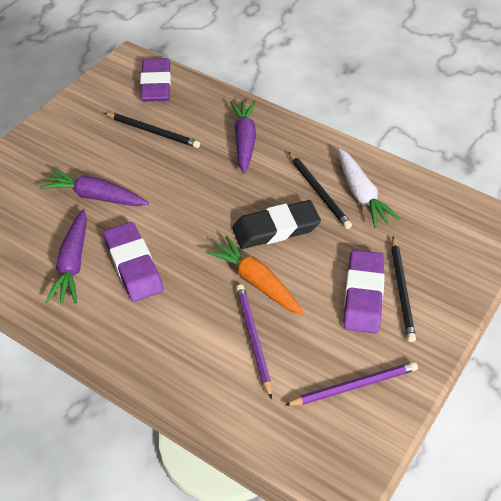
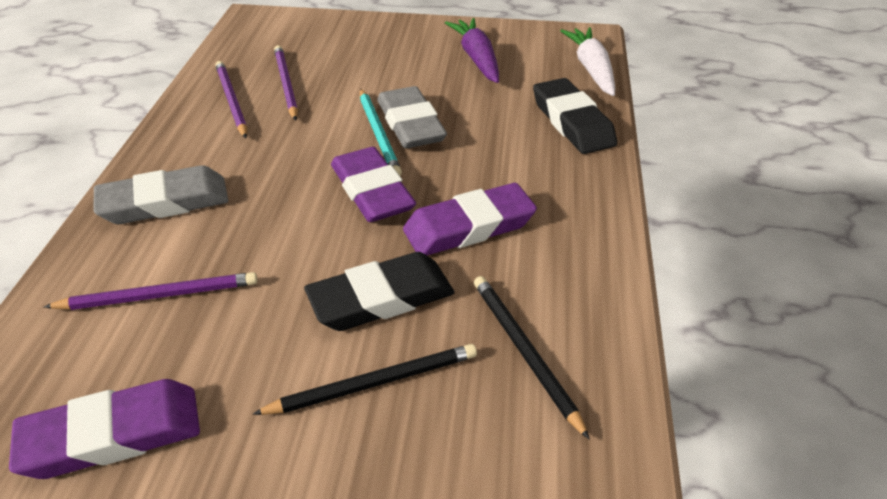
black eraser: 1 -> 2
black pencil: 3 -> 2
grey eraser: 0 -> 2
orange carrot: 1 -> 0
purple carrot: 3 -> 1
purple pencil: 2 -> 3
turquoise pencil: 0 -> 1

